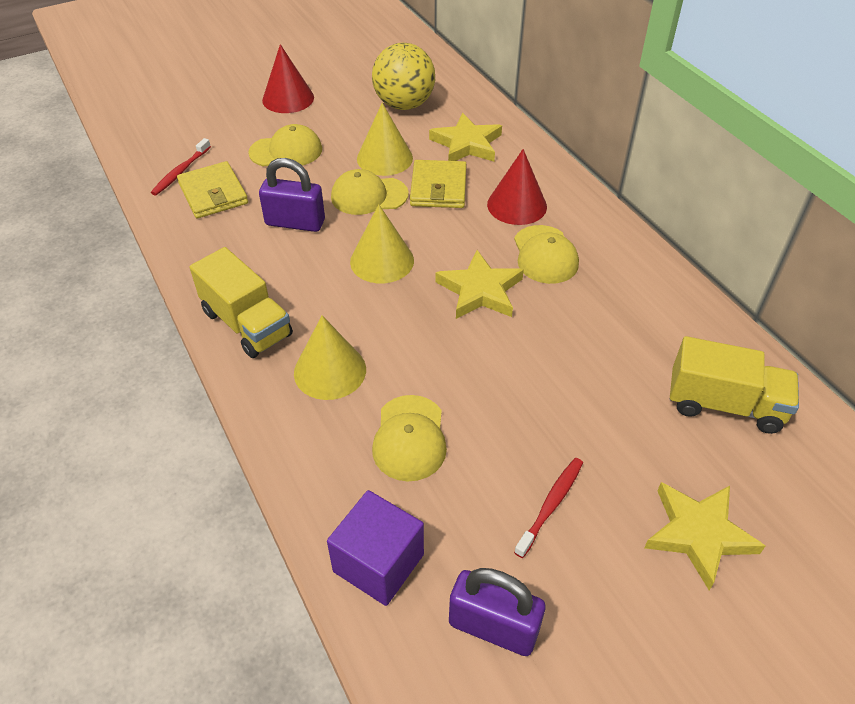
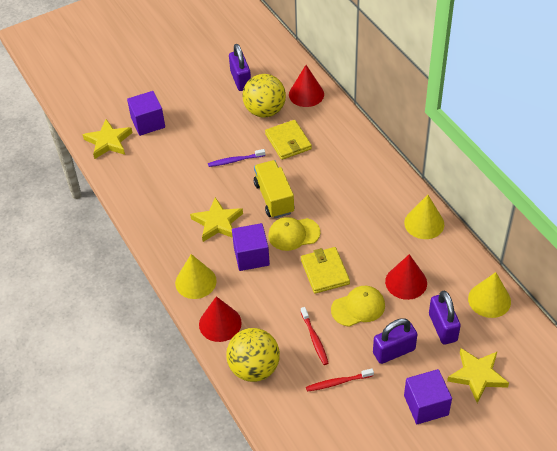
purple cube: 1 -> 3
purple padlock: 2 -> 3
purple toothbrush: 0 -> 1
red cone: 2 -> 3
yellow ball: 1 -> 2
yellow cap: 4 -> 2
yellow truck: 2 -> 1

